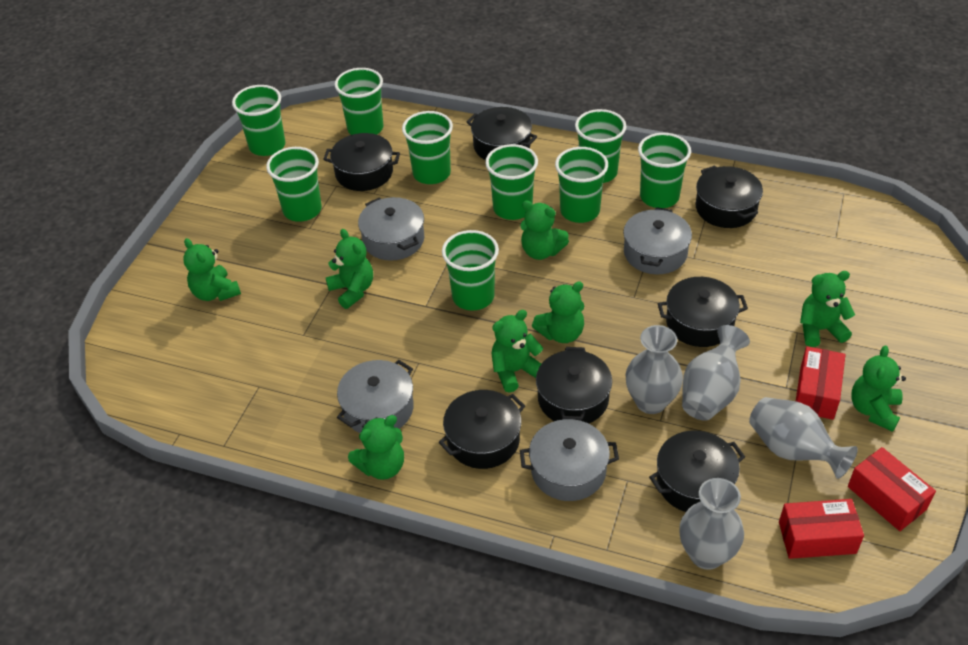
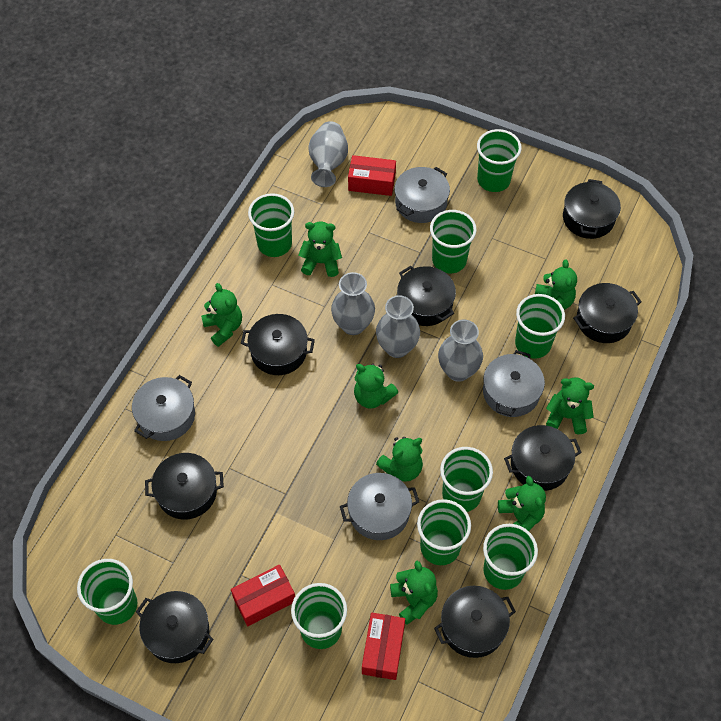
black pot: 7 -> 8

